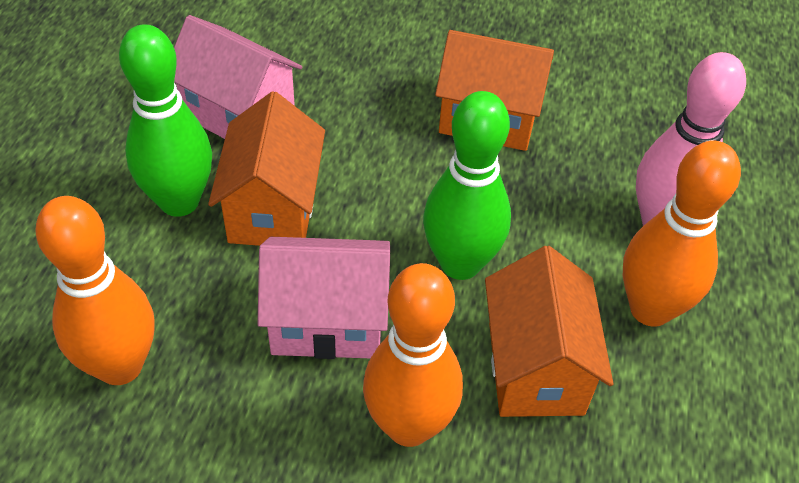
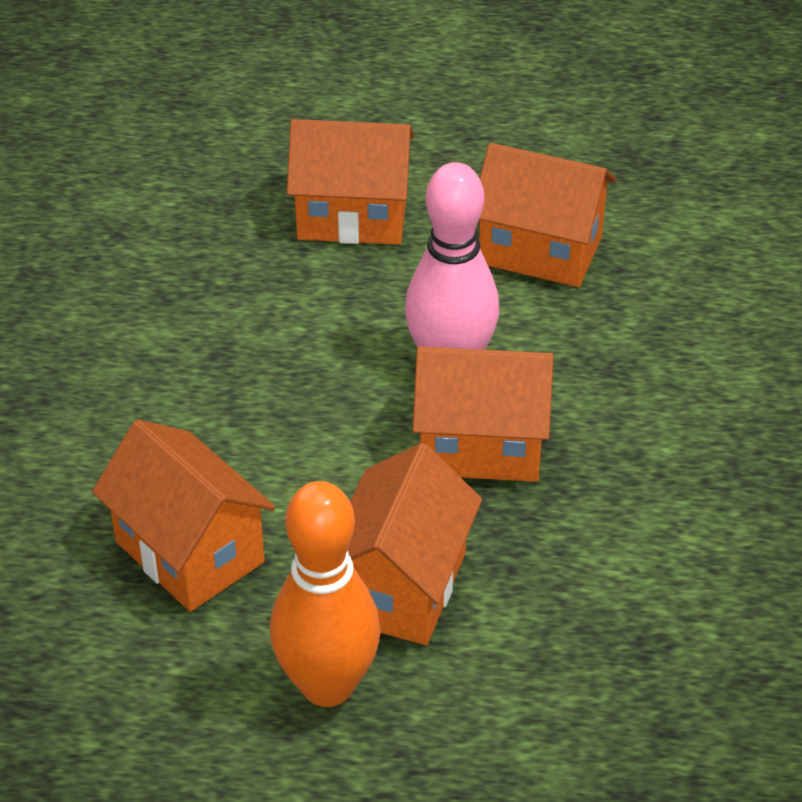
green bowling pin: 2 -> 0
orange bowling pin: 3 -> 1
orange house: 3 -> 5
pink house: 2 -> 0

